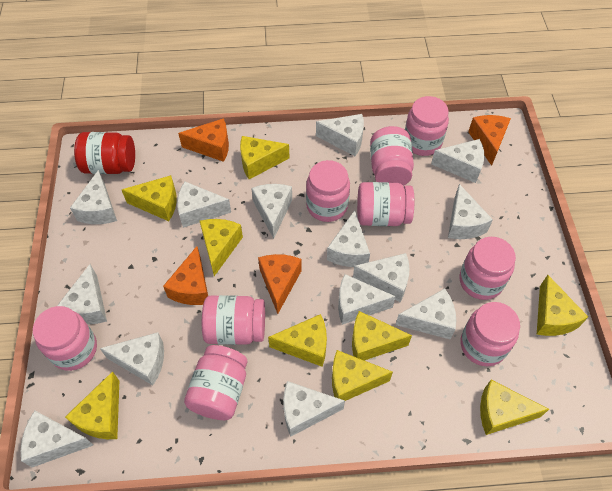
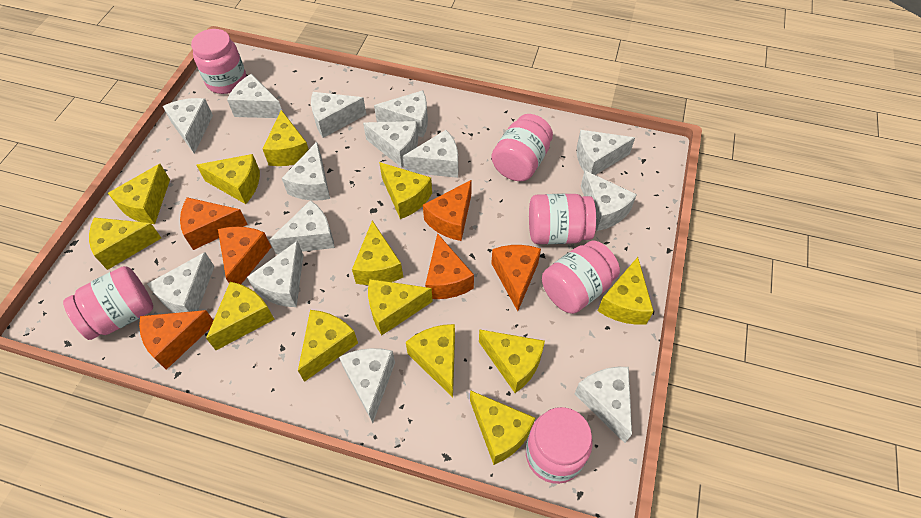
orange cheese: 4 -> 6
pink jar: 9 -> 6
red jar: 1 -> 0
yellow cheese: 9 -> 13

